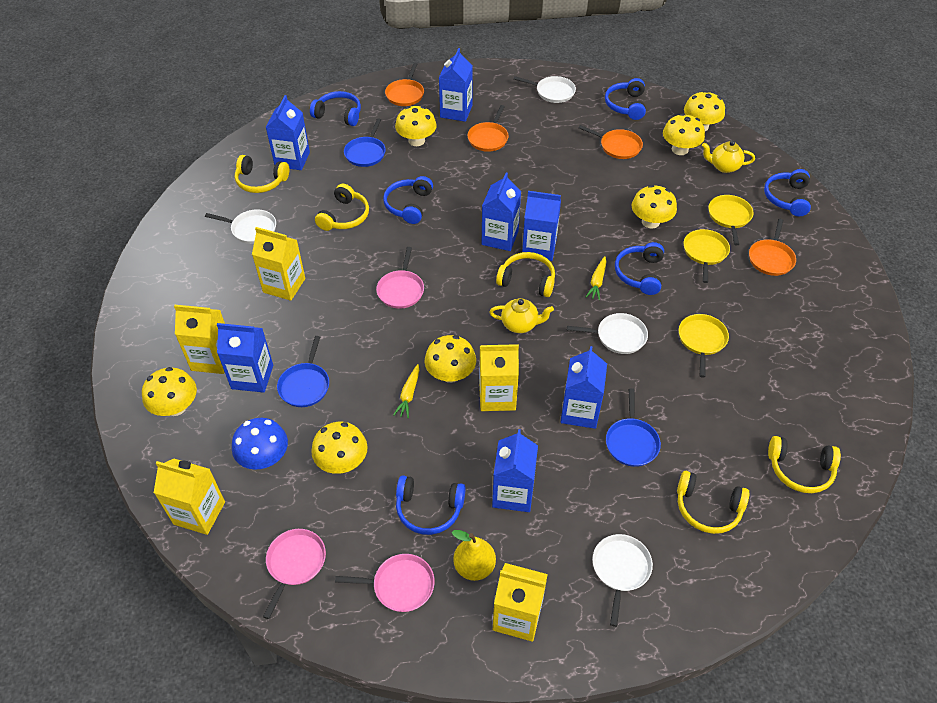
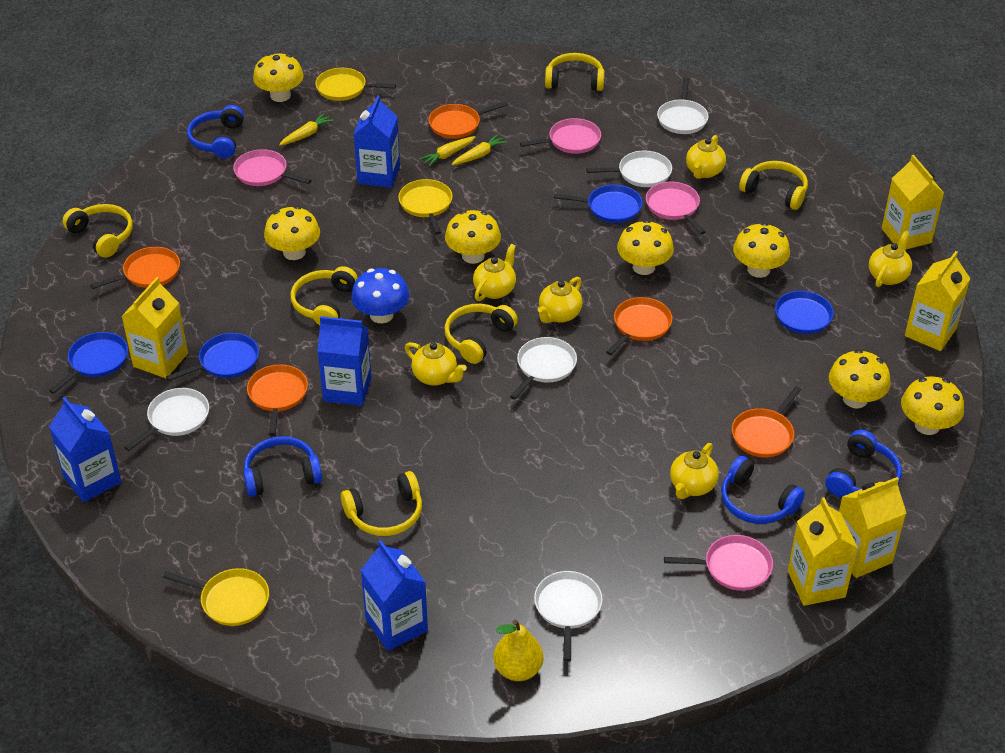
blue carton: 7 -> 4
blue headphones: 6 -> 4
blue pan: 3 -> 4
orange pan: 4 -> 5
pink pan: 3 -> 4
white pan: 4 -> 5
yellow carrot: 2 -> 3
yellow headphones: 5 -> 6
yellow teapot: 2 -> 6

